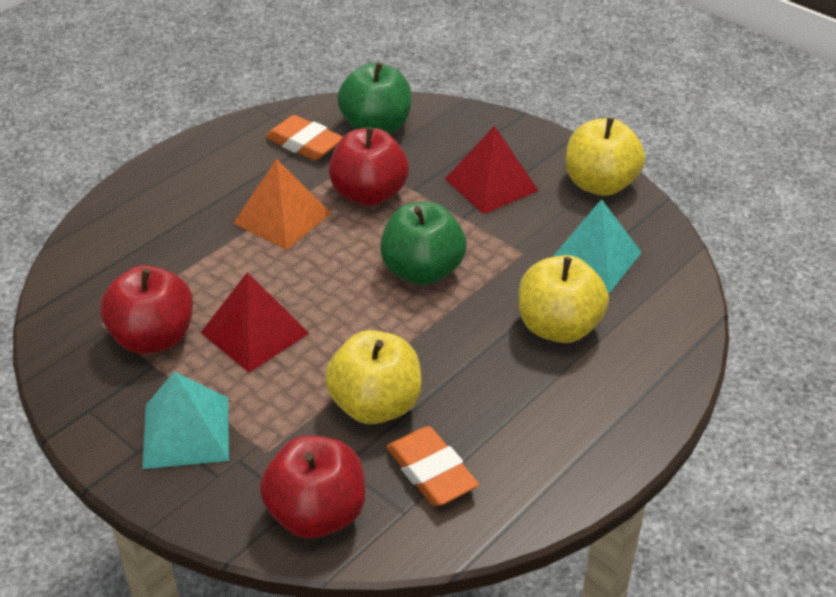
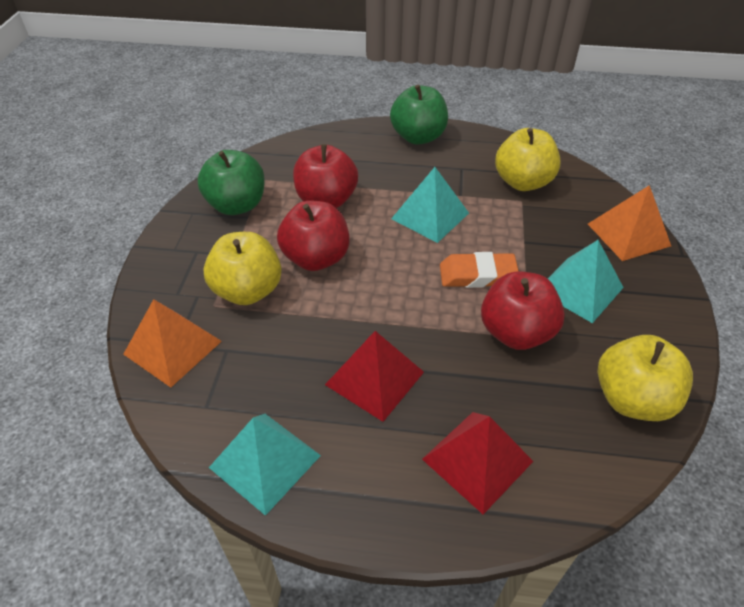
orange eraser: 2 -> 1
orange pyramid: 1 -> 2
turquoise pyramid: 2 -> 3

